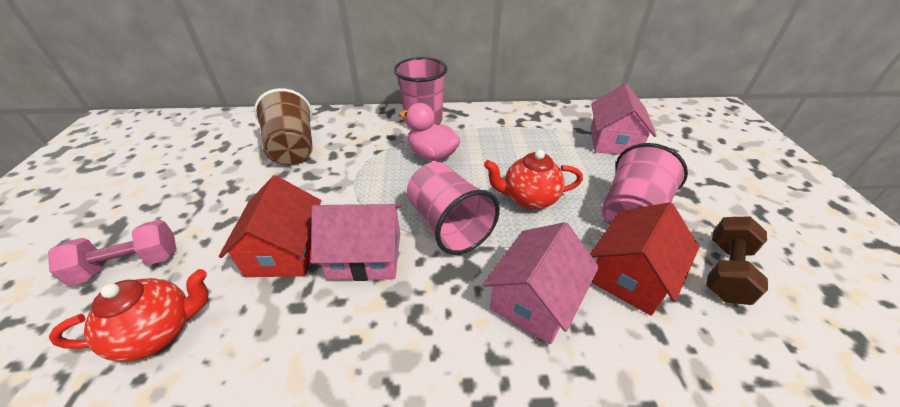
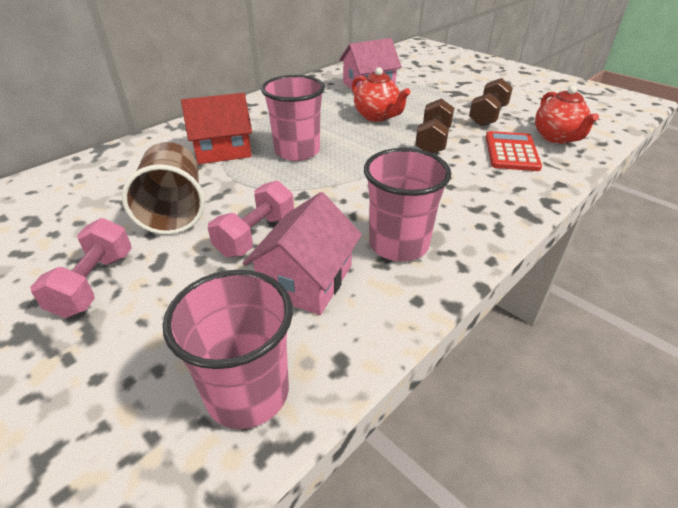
brown dumbbell: 1 -> 2
pink duck: 1 -> 0
pink dumbbell: 1 -> 2
pink house: 3 -> 2
red calculator: 0 -> 1
red house: 2 -> 1

